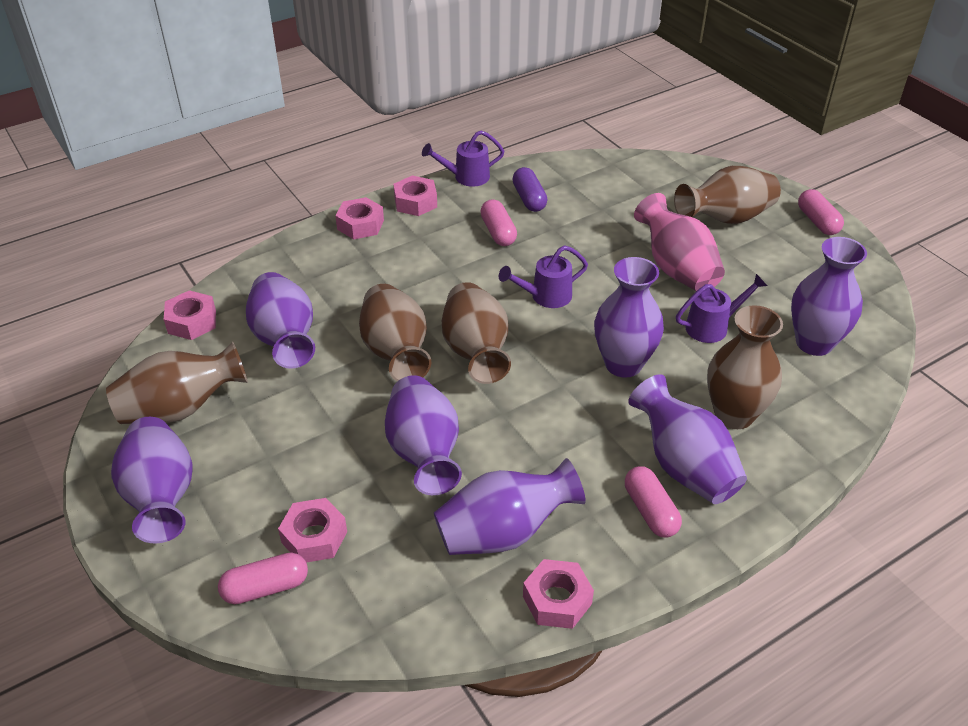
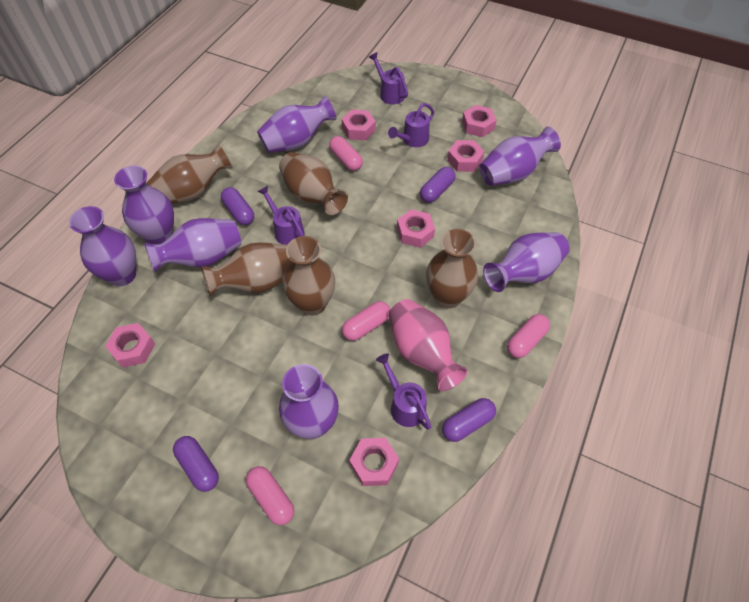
pink nut: 5 -> 6
purple capsule: 1 -> 4
purple watering can: 3 -> 4

